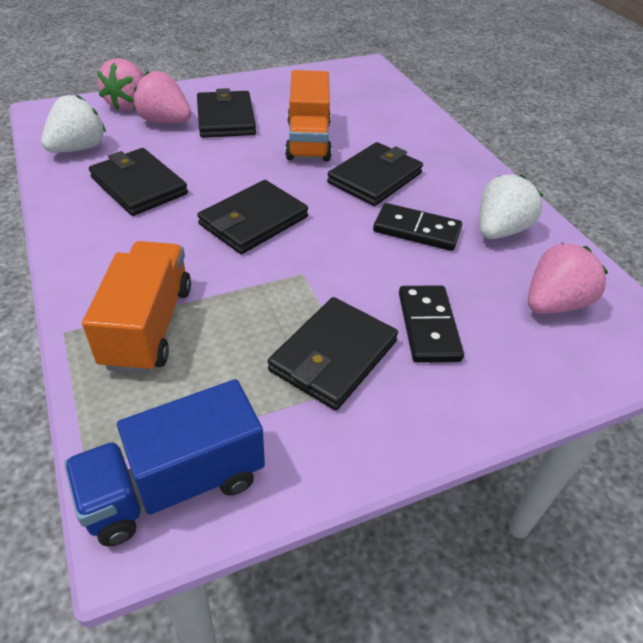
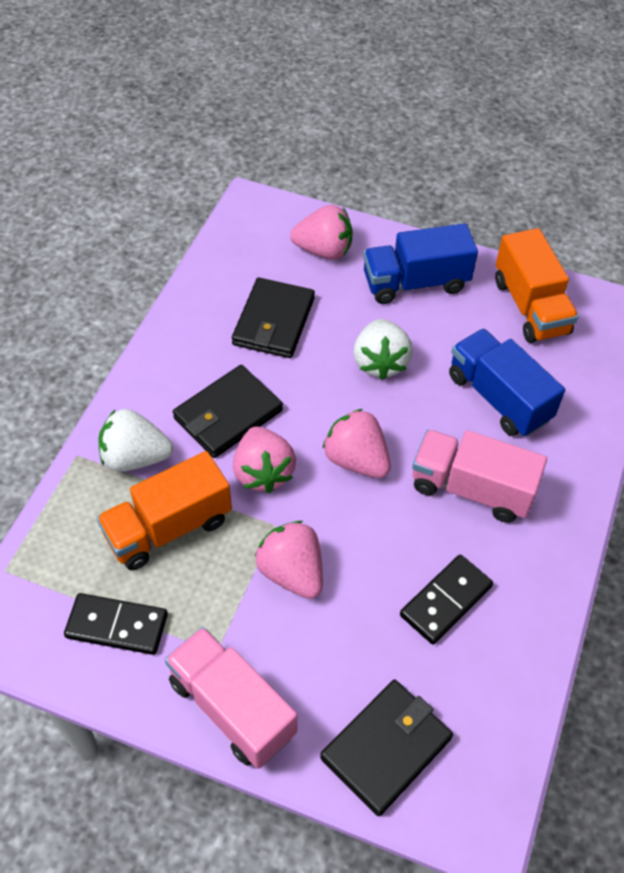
black wallet: 5 -> 3
blue truck: 1 -> 2
pink strawberry: 3 -> 4
pink truck: 0 -> 2

